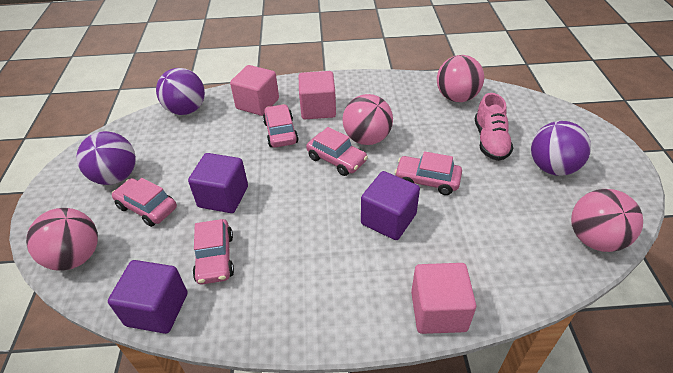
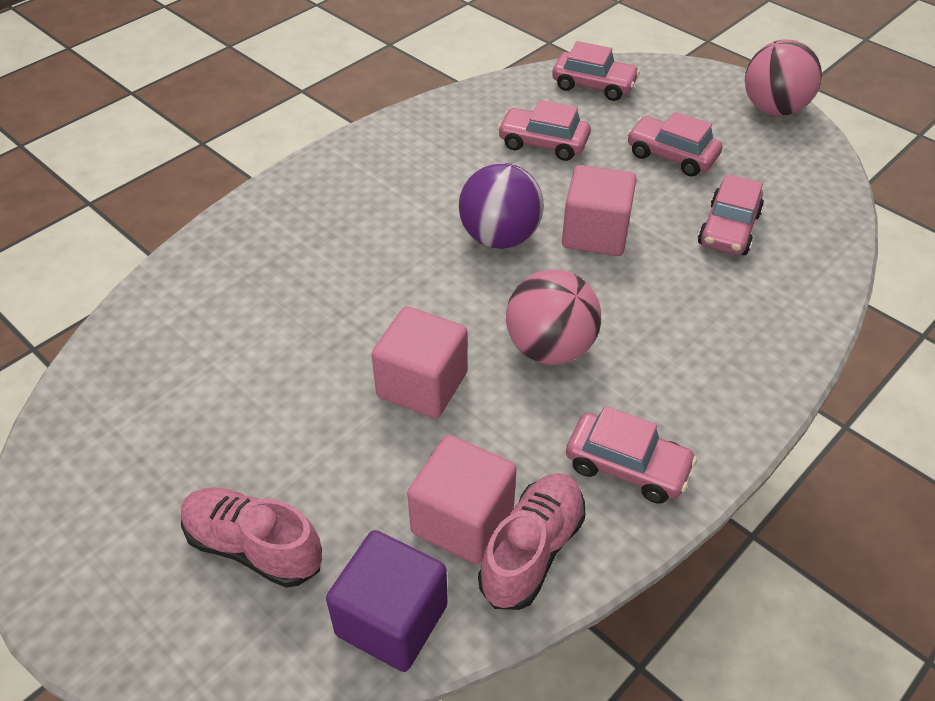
pink ball: 4 -> 2
pink shoe: 1 -> 2
purple ball: 3 -> 1
purple cube: 3 -> 1

